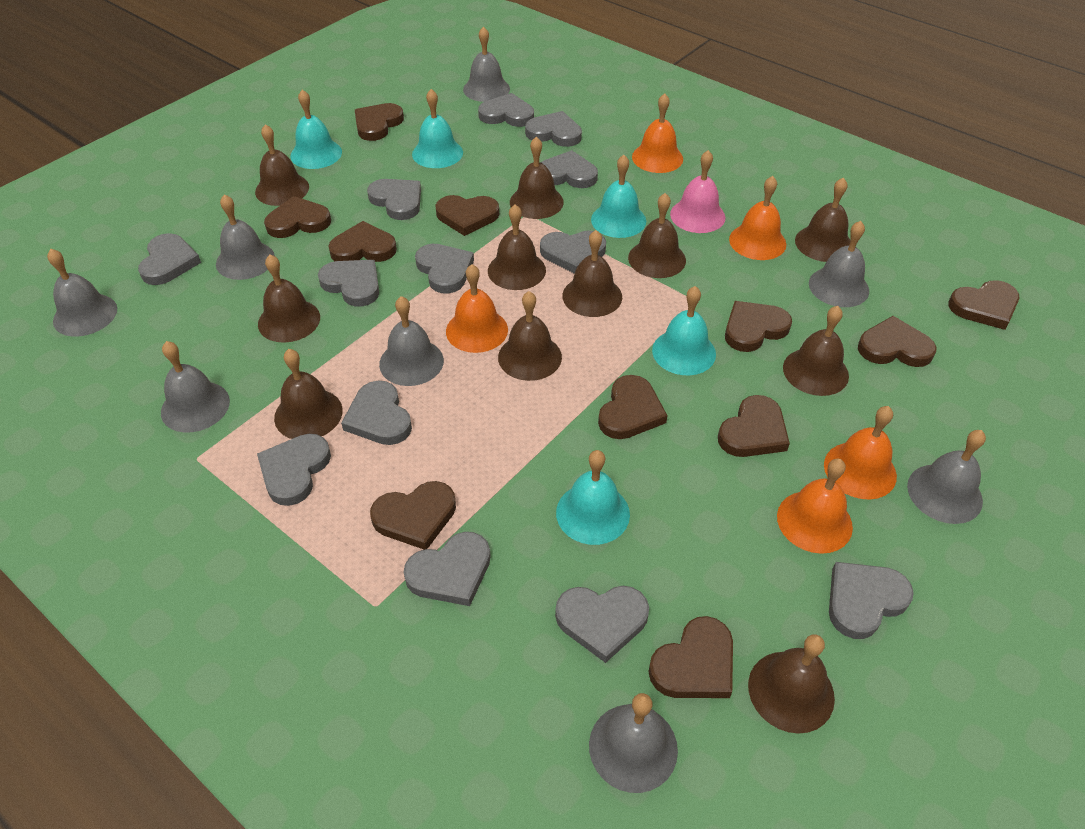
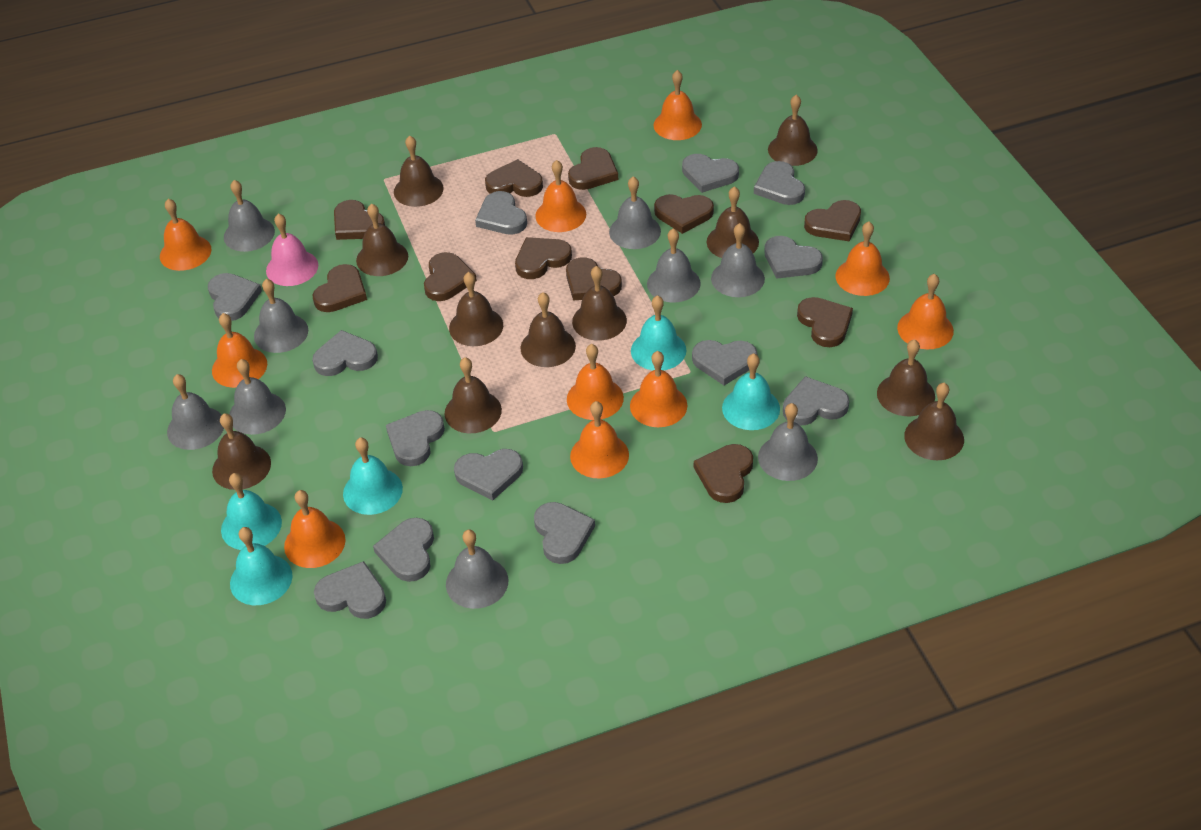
grey bell: 8 -> 9
orange bell: 5 -> 10

